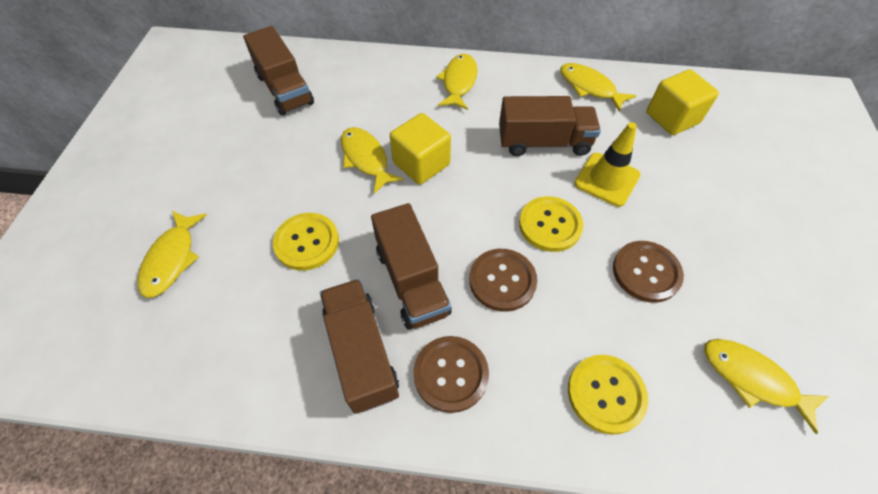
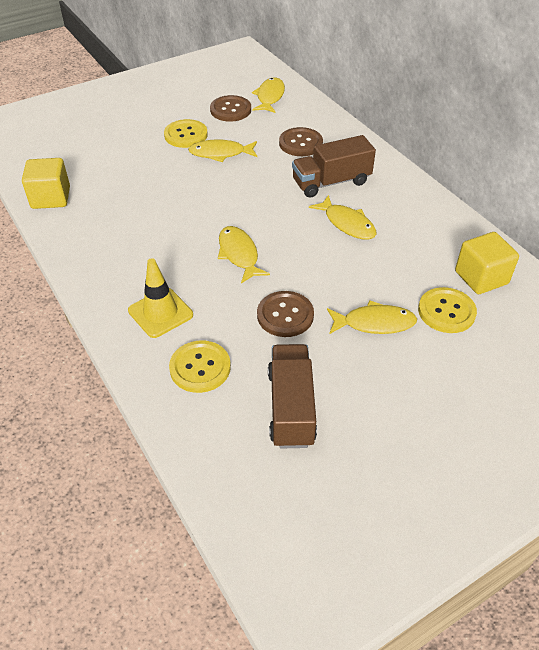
brown truck: 4 -> 2

